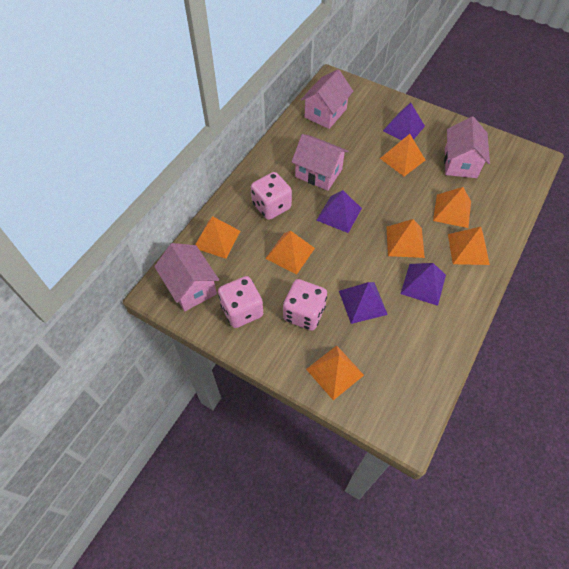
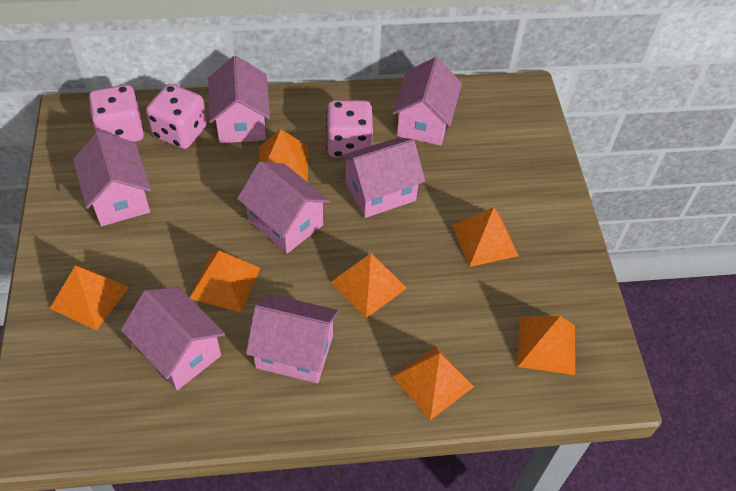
pink house: 4 -> 7
purple pyramid: 4 -> 0

